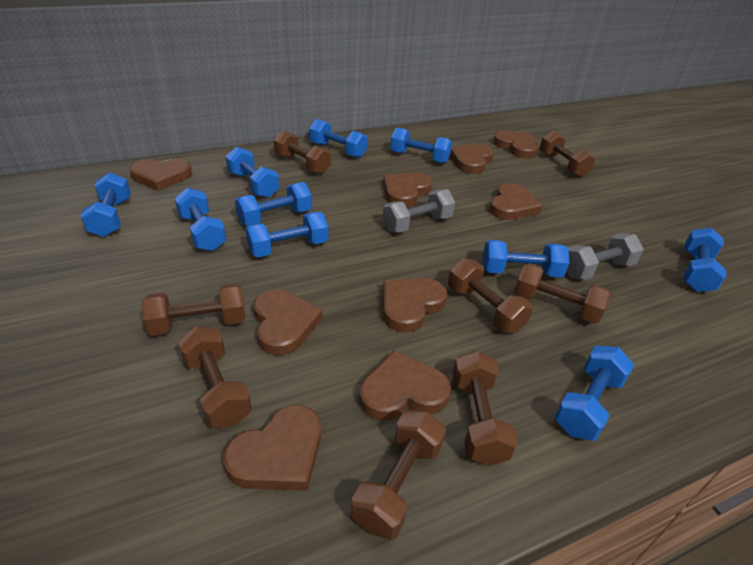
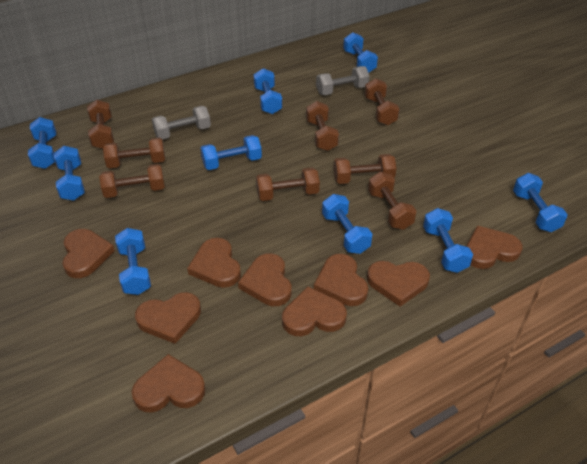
blue dumbbell: 10 -> 9

